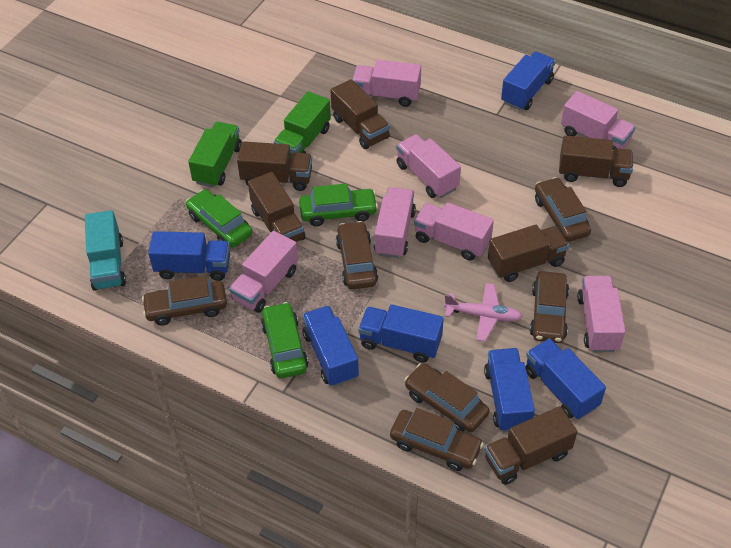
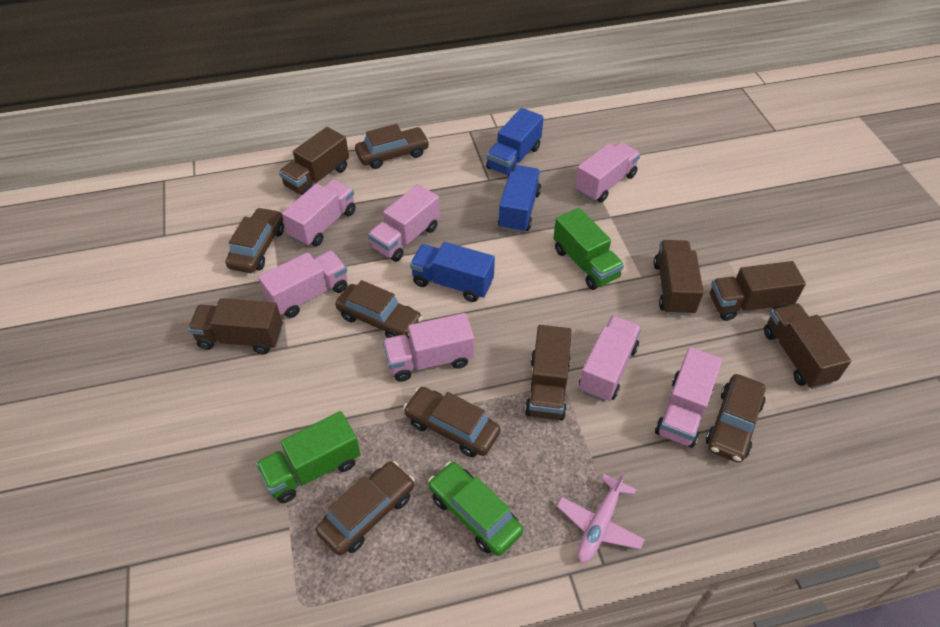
blue truck: 6 -> 3
green car: 3 -> 1
turquoise truck: 1 -> 0

